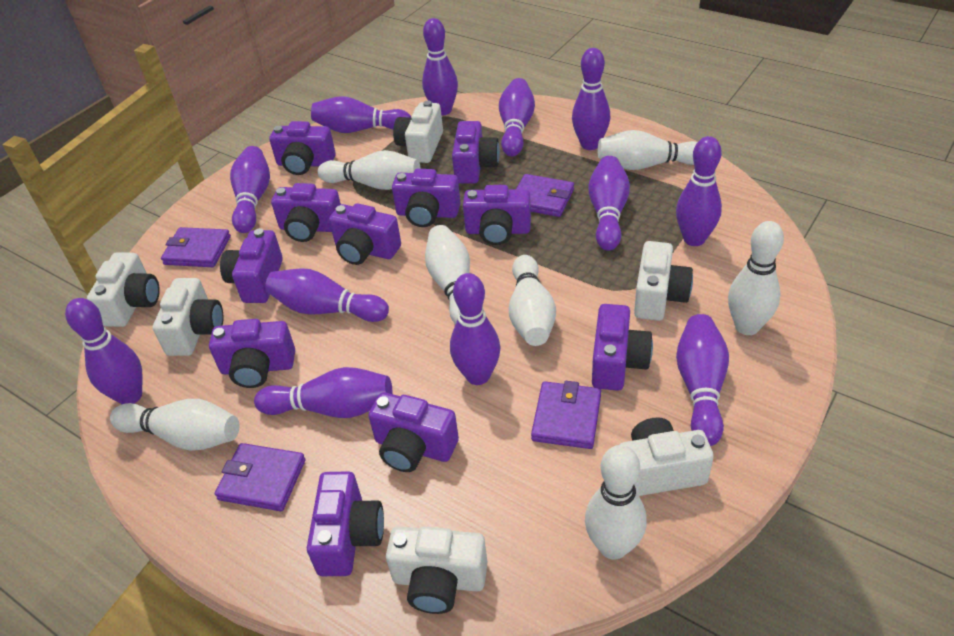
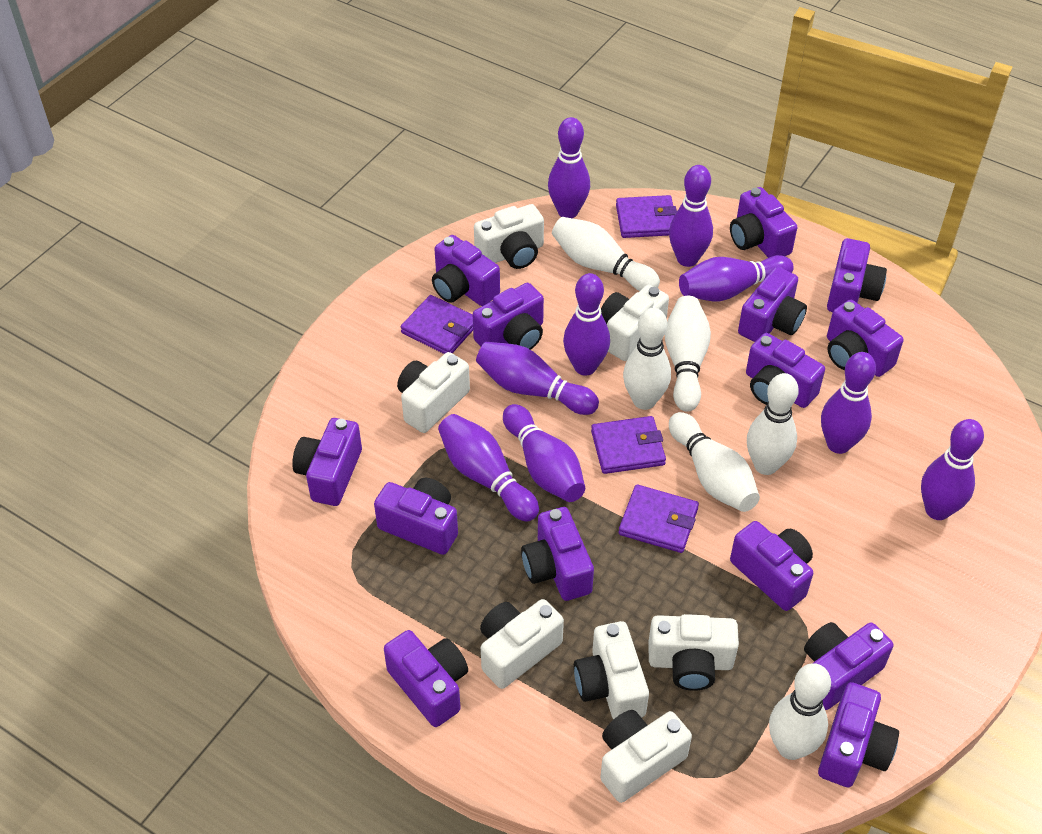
purple bowling pin: 12 -> 9
purple camera: 11 -> 14
white bowling pin: 7 -> 6
white camera: 6 -> 7

